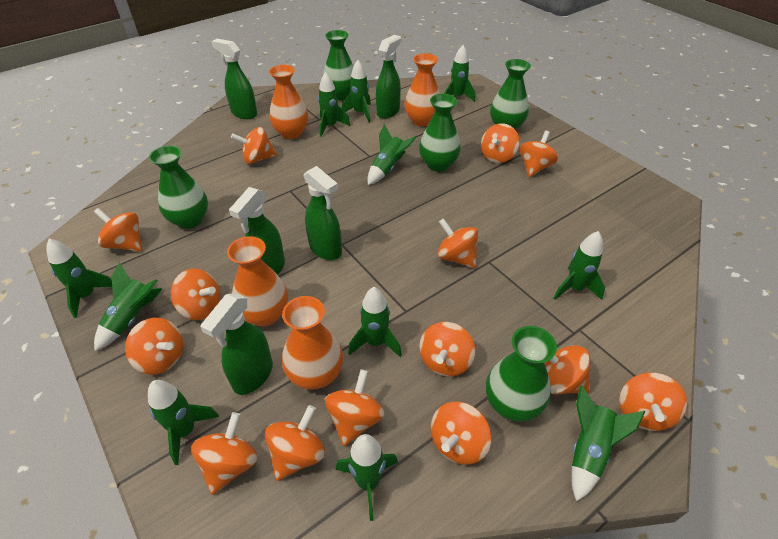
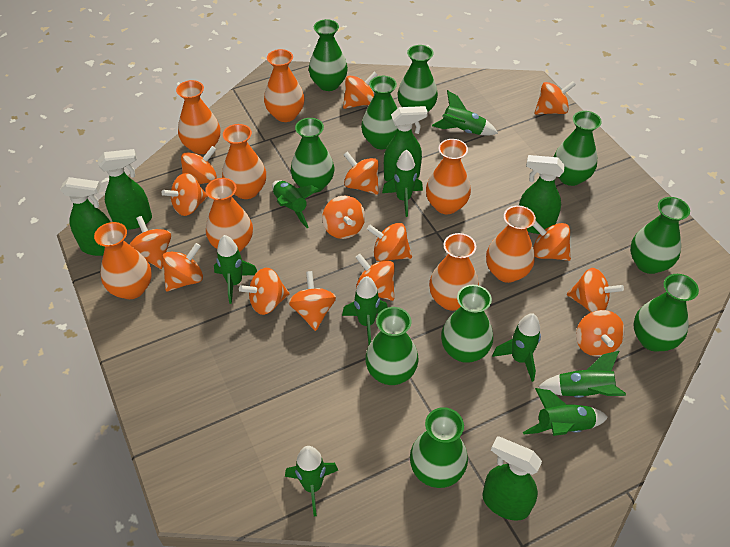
green rocket: 11 -> 9
green vase: 5 -> 10
orange spinning top: 14 -> 15
orange vase: 4 -> 8

